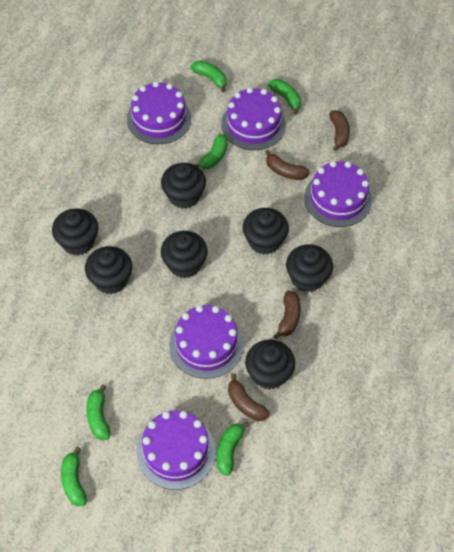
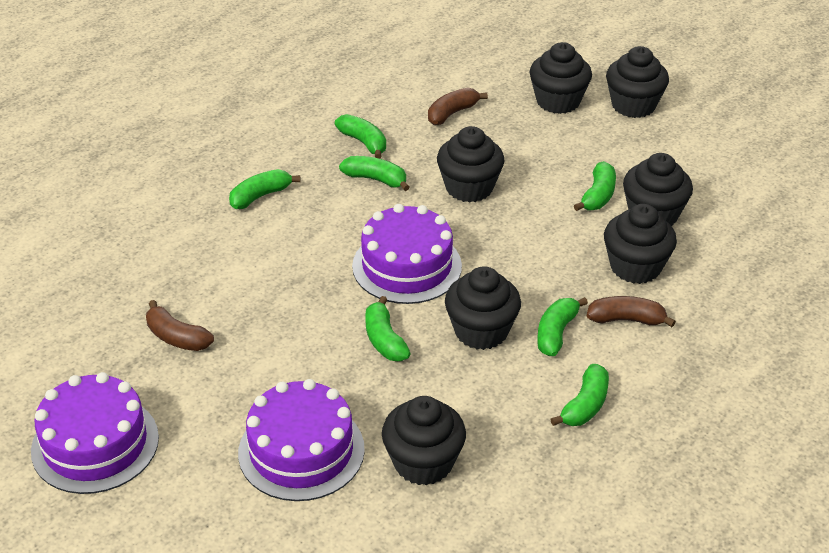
brown banana: 4 -> 3
green banana: 6 -> 7
purple cake: 5 -> 3

